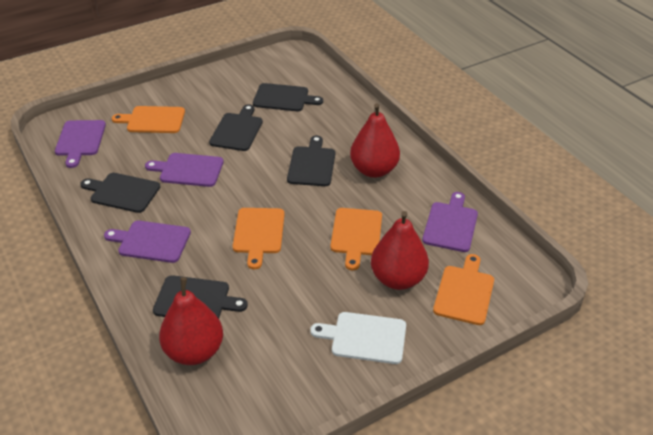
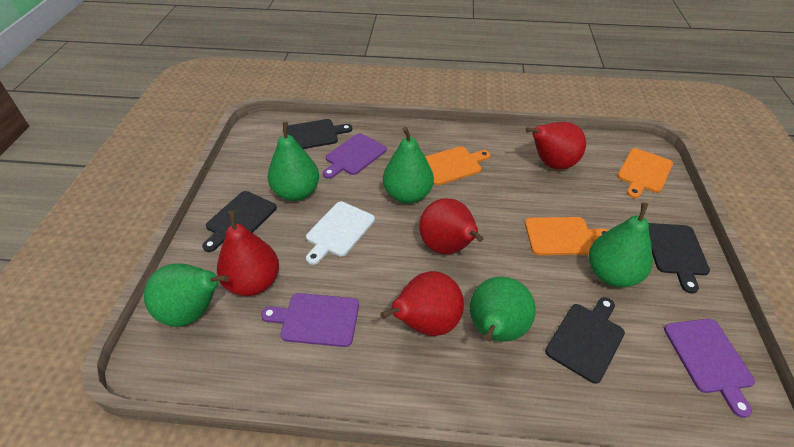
black cutting board: 5 -> 4
green pear: 0 -> 5
orange cutting board: 4 -> 3
purple cutting board: 4 -> 3
red pear: 3 -> 4

